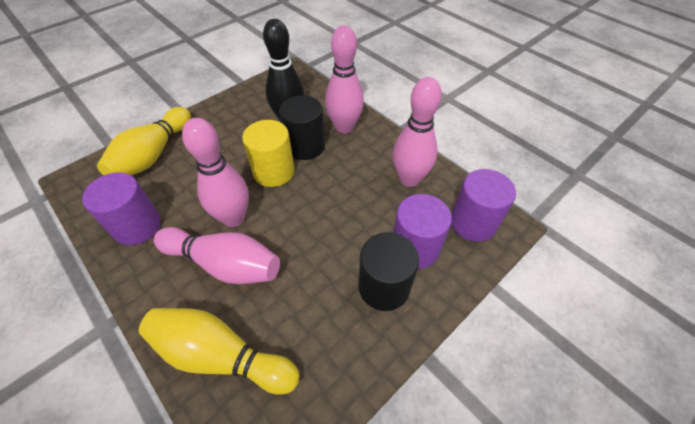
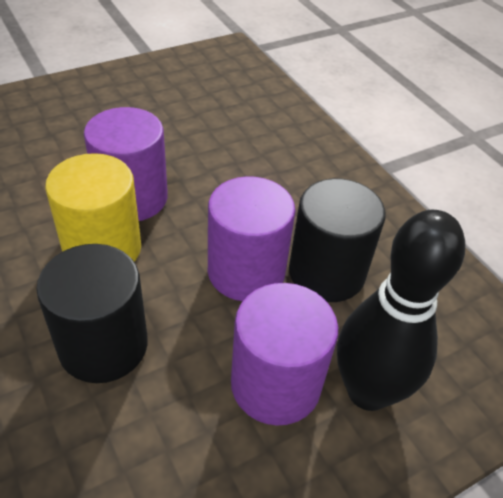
pink bowling pin: 4 -> 0
yellow bowling pin: 2 -> 0

